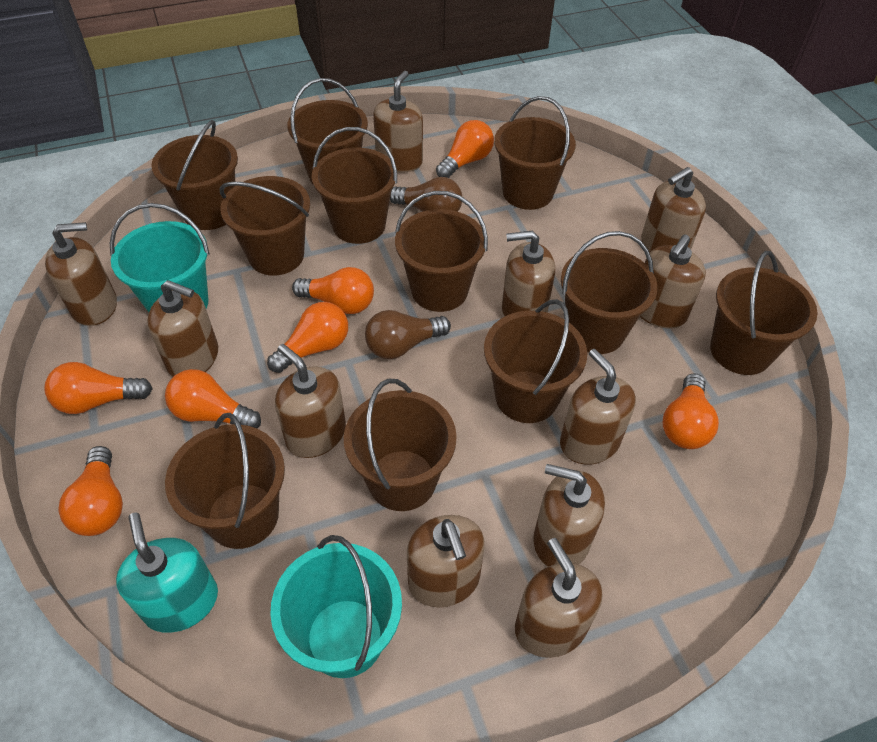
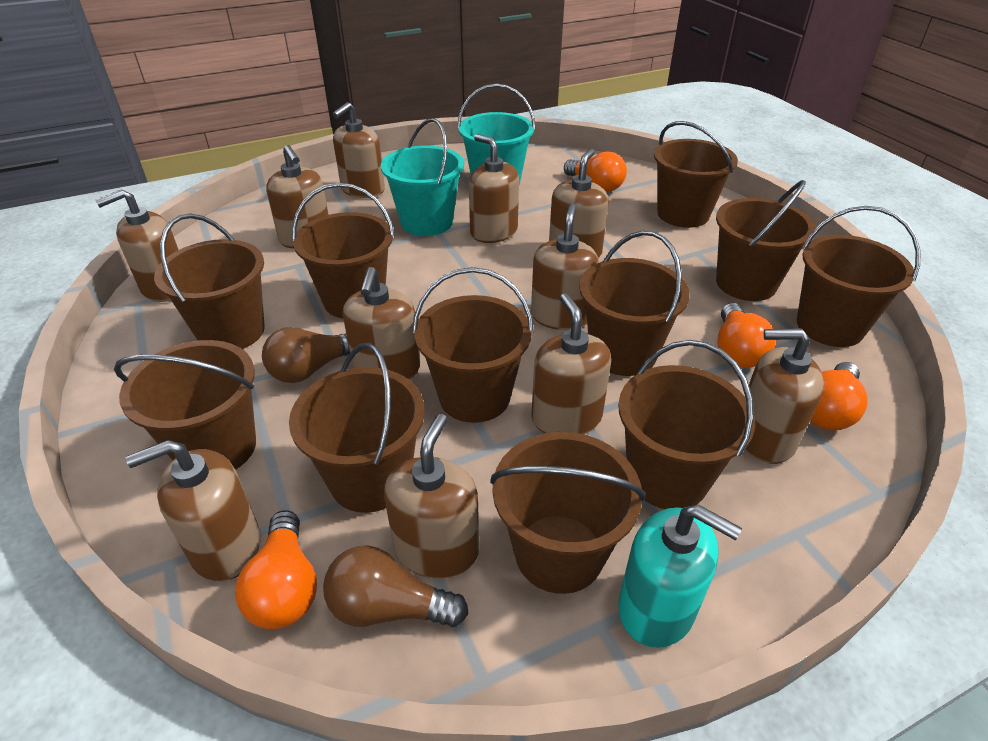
orange light bulb: 7 -> 4

